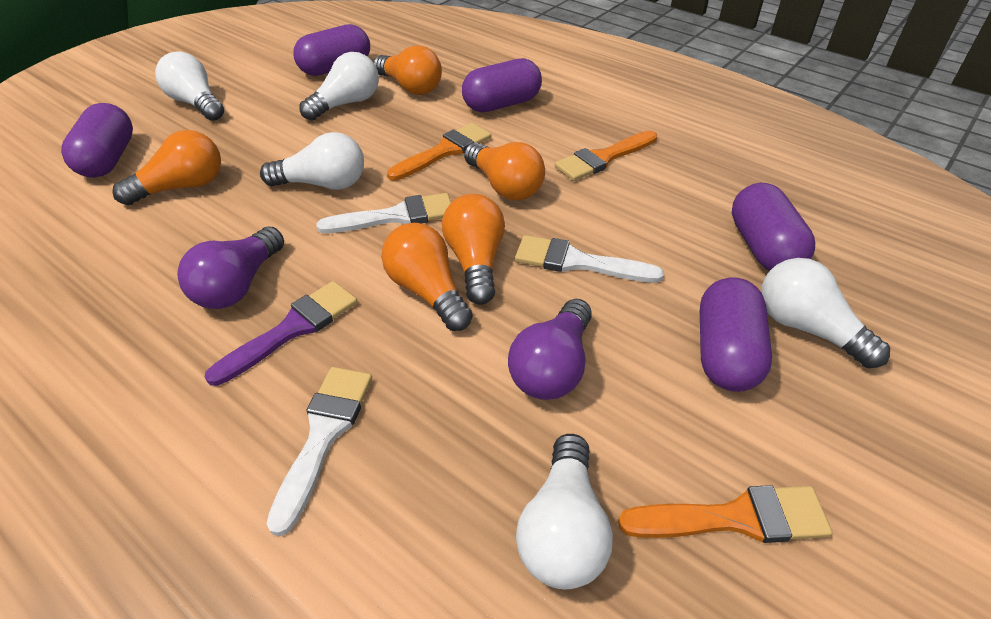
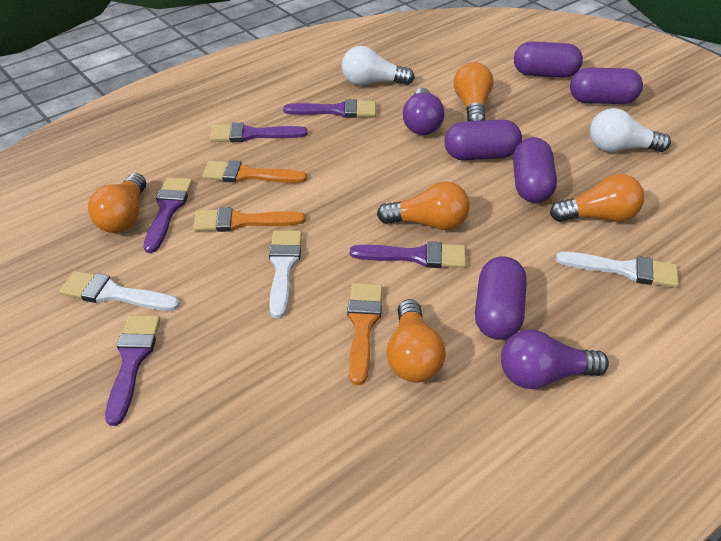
purple brush: 1 -> 5
white light bulb: 5 -> 2

